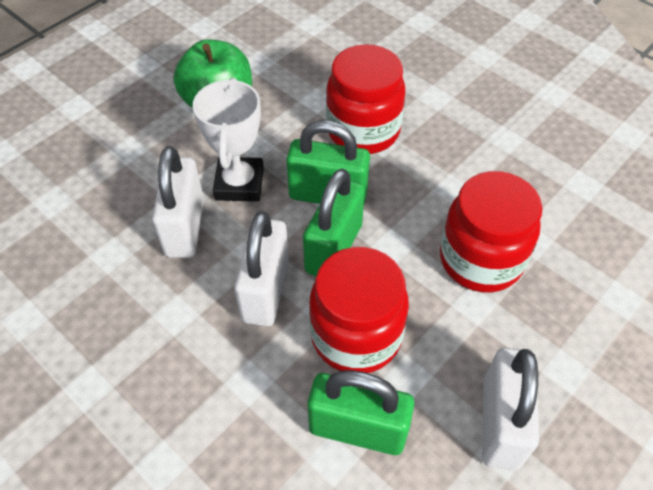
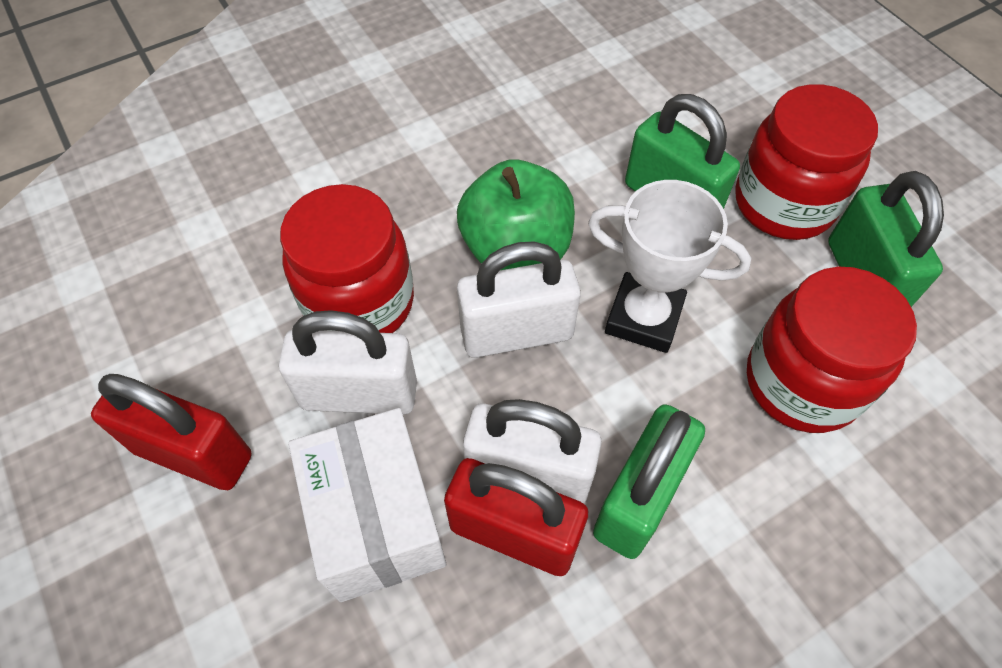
red padlock: 0 -> 2
white box: 0 -> 1

